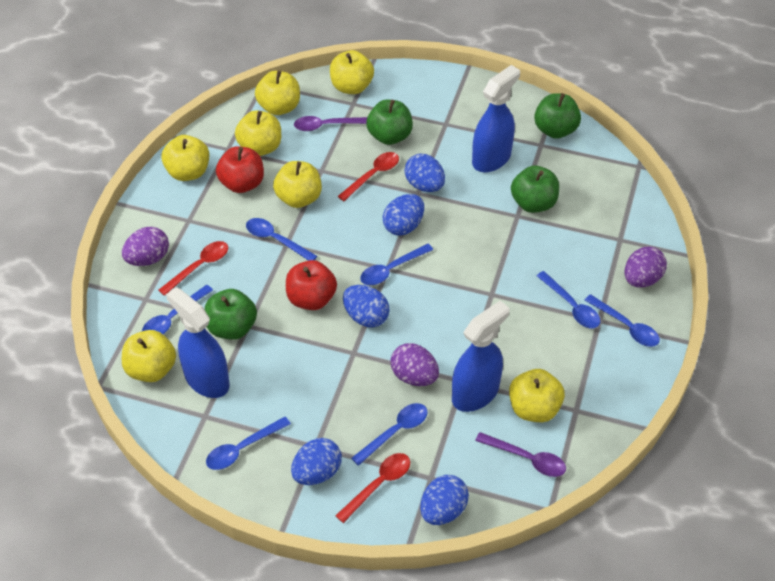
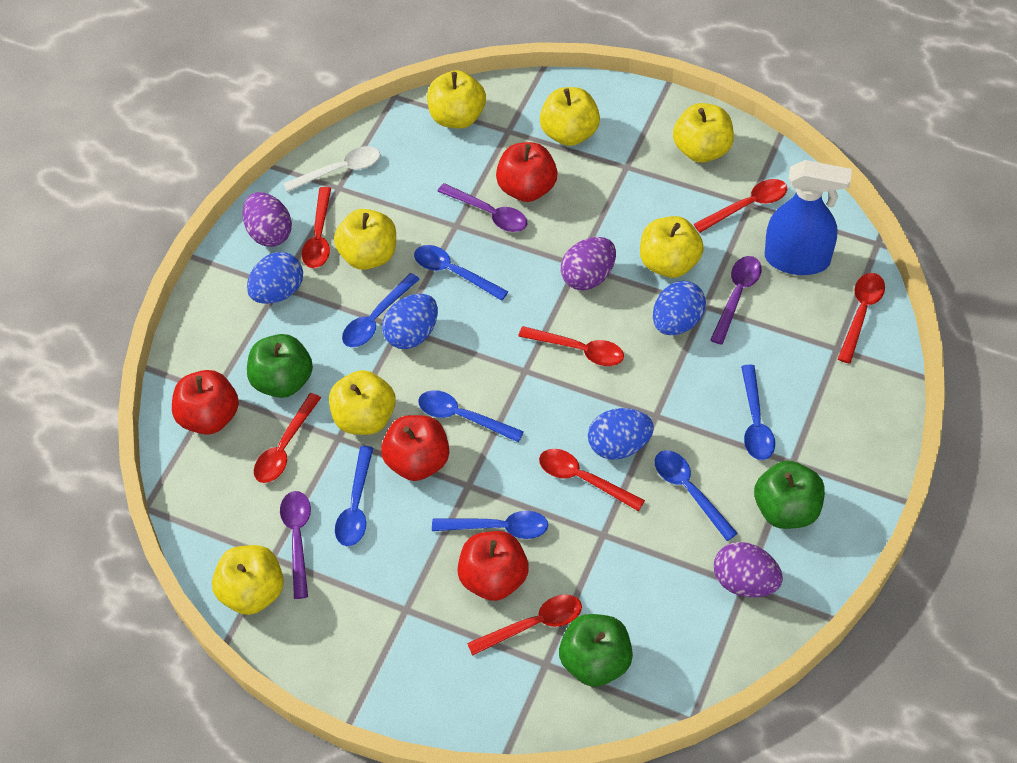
blue egg: 5 -> 4
blue spray bottle: 3 -> 1
green apple: 4 -> 3
purple spoon: 2 -> 3
red apple: 2 -> 4
red spoon: 3 -> 7
white spoon: 0 -> 1

